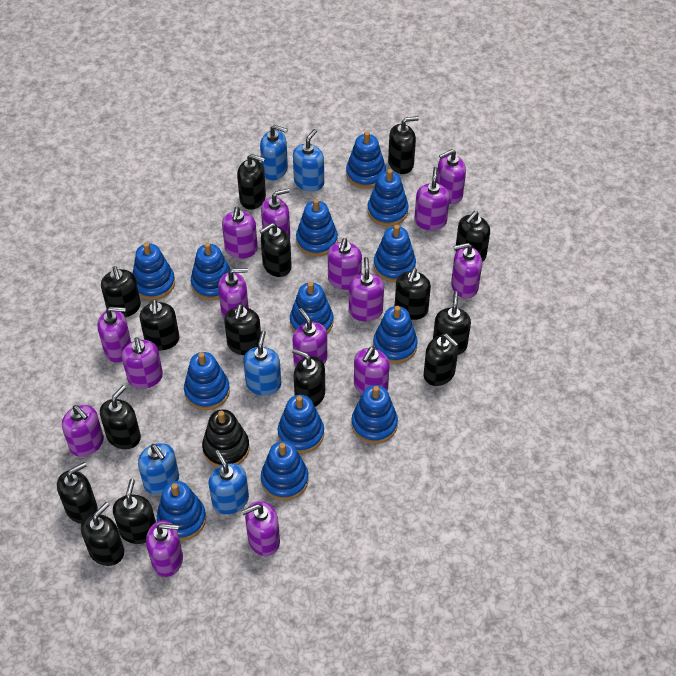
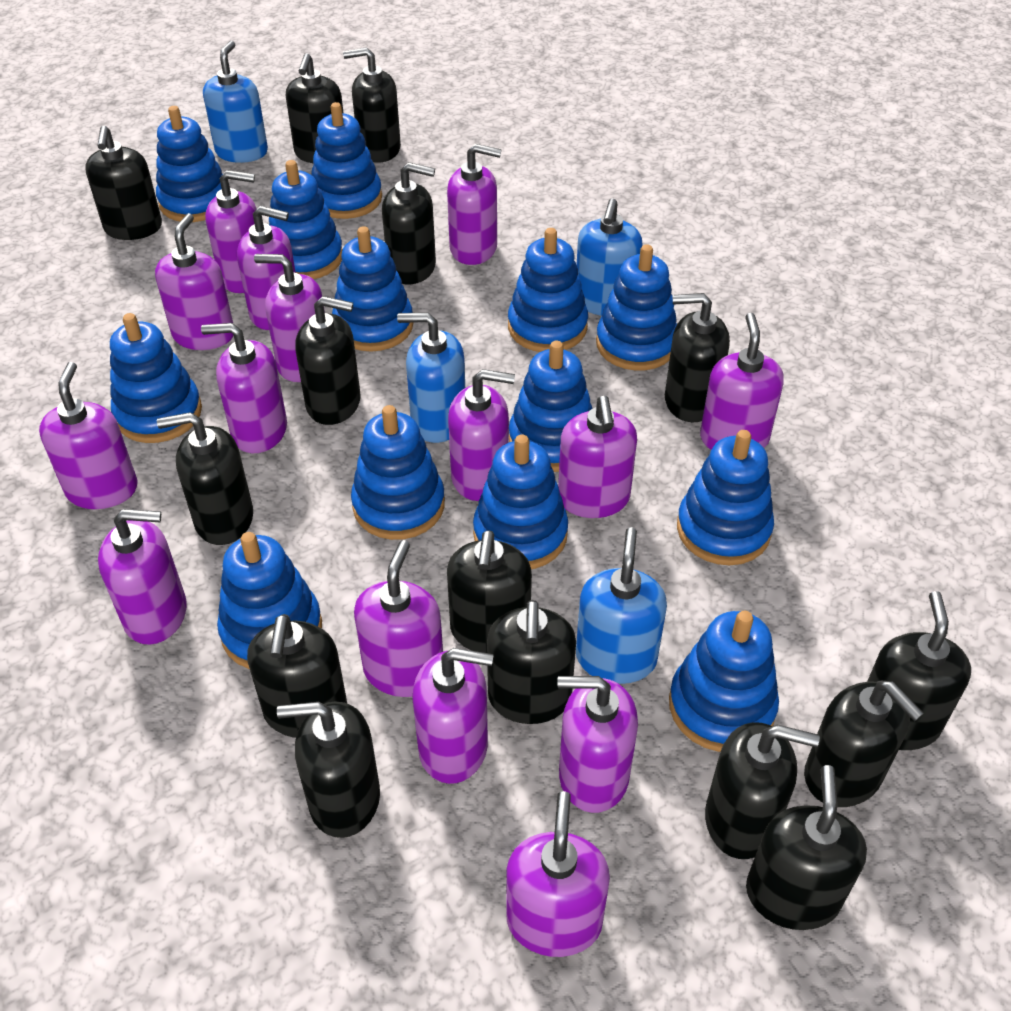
black stacking toy: 1 -> 0
blue soap dispenser: 5 -> 4

